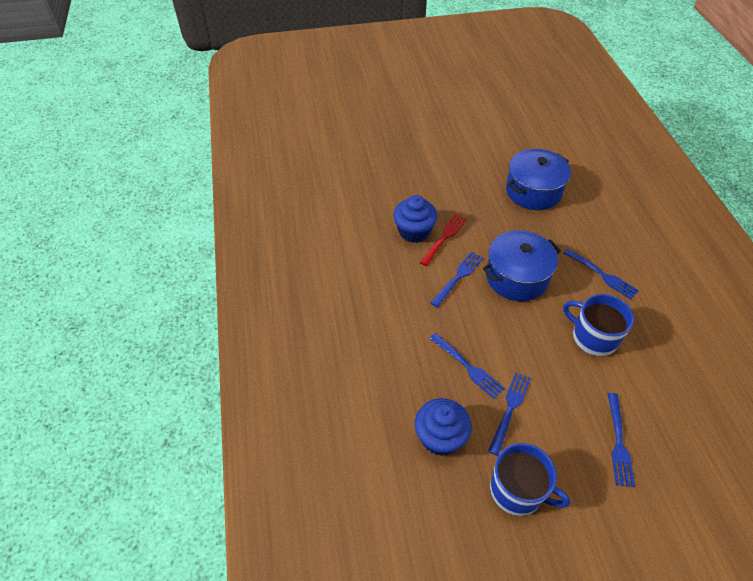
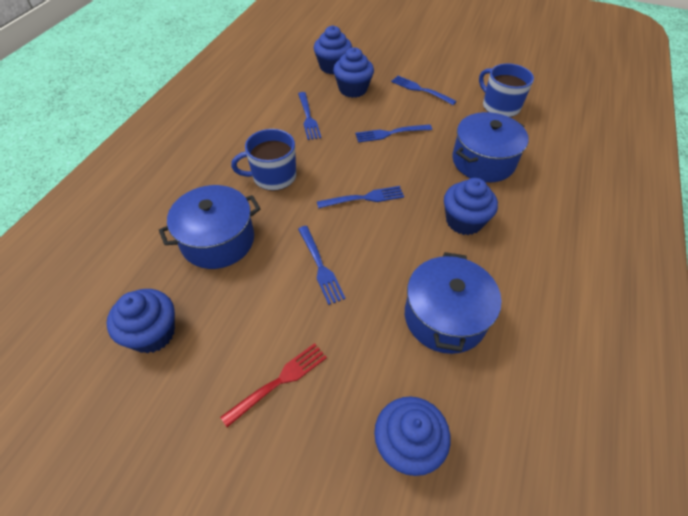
blue cupcake: 2 -> 5
blue pot: 2 -> 3

